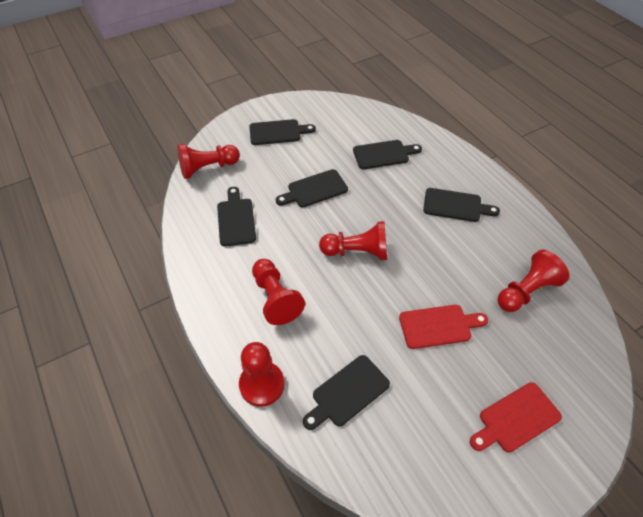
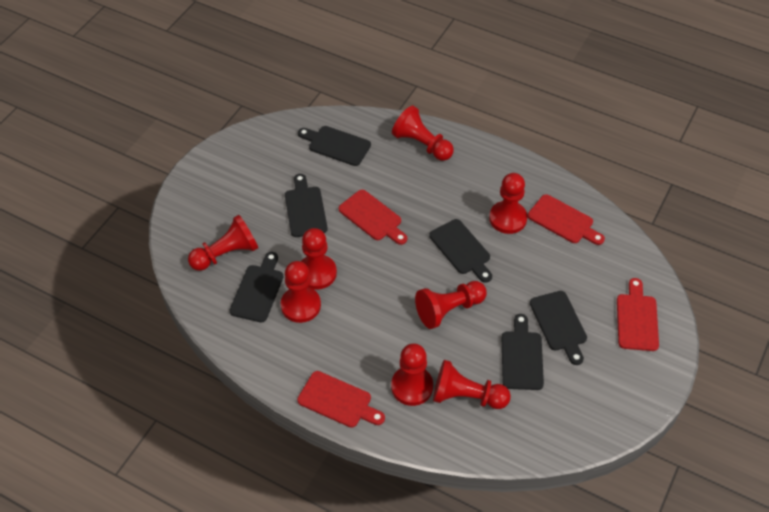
red cutting board: 2 -> 4
red pawn: 5 -> 8

